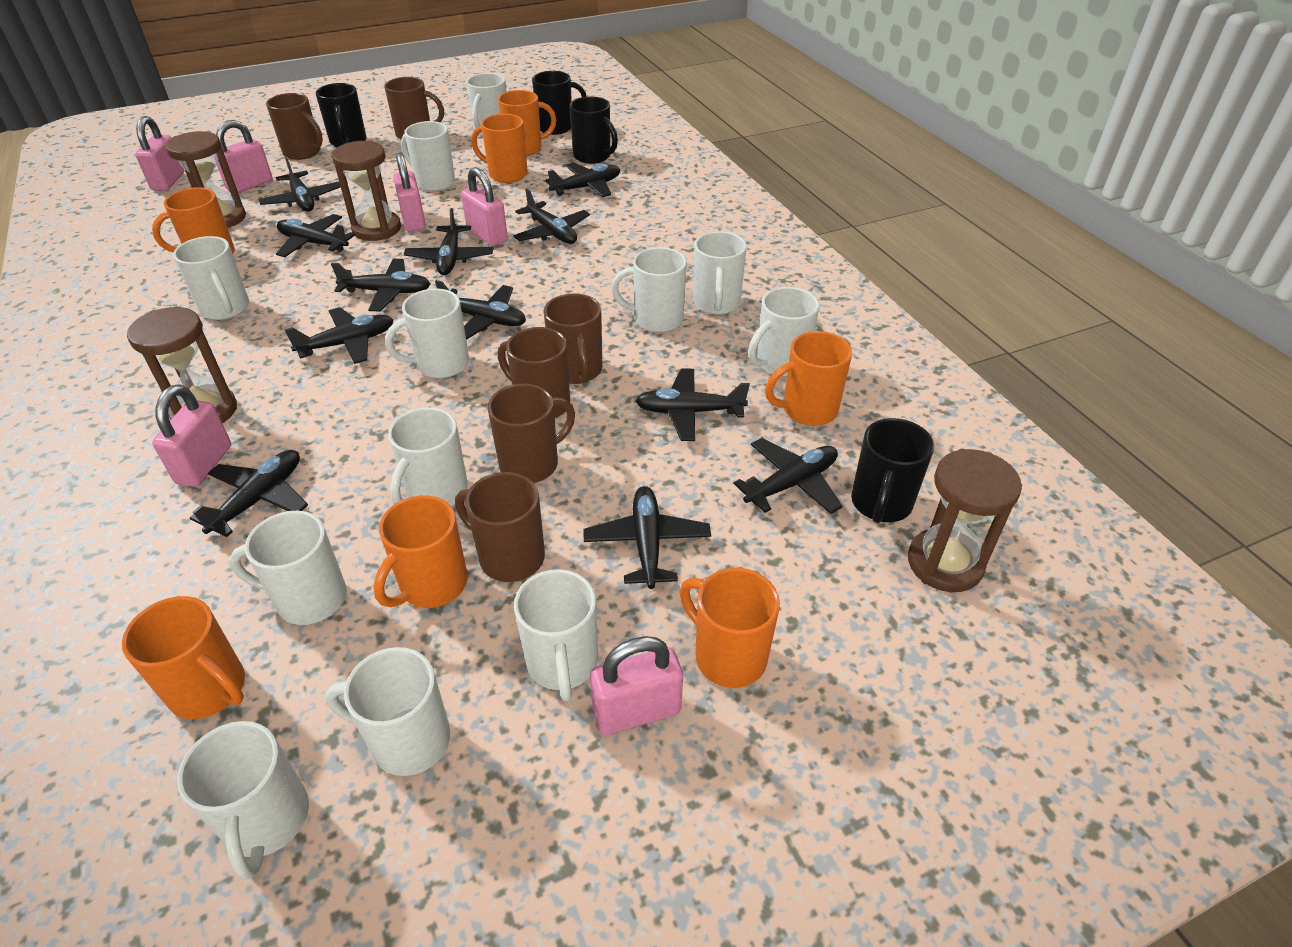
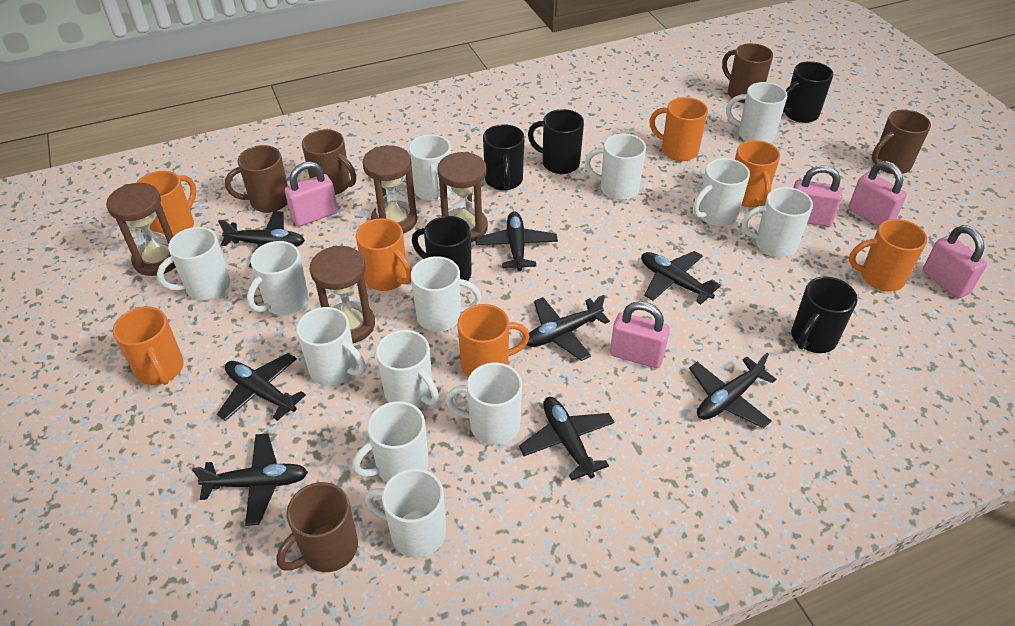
black mug: 4 -> 5
black plane: 12 -> 8
brown mug: 6 -> 5
pink padlock: 6 -> 5
white mug: 12 -> 13

